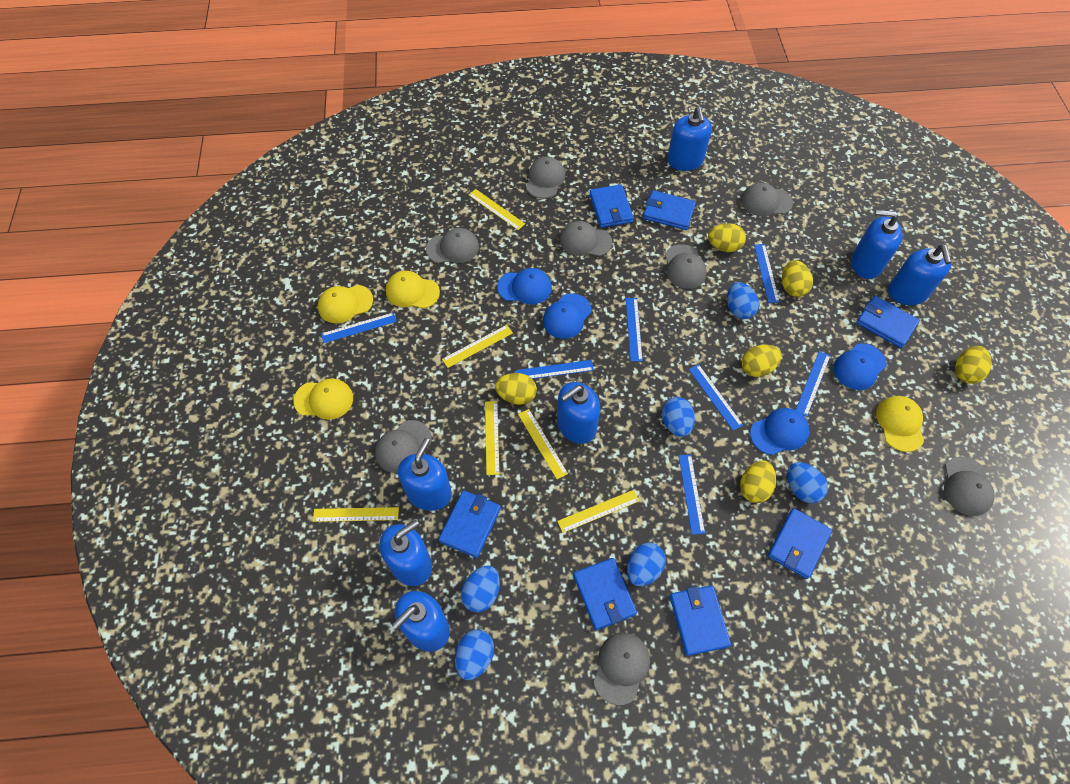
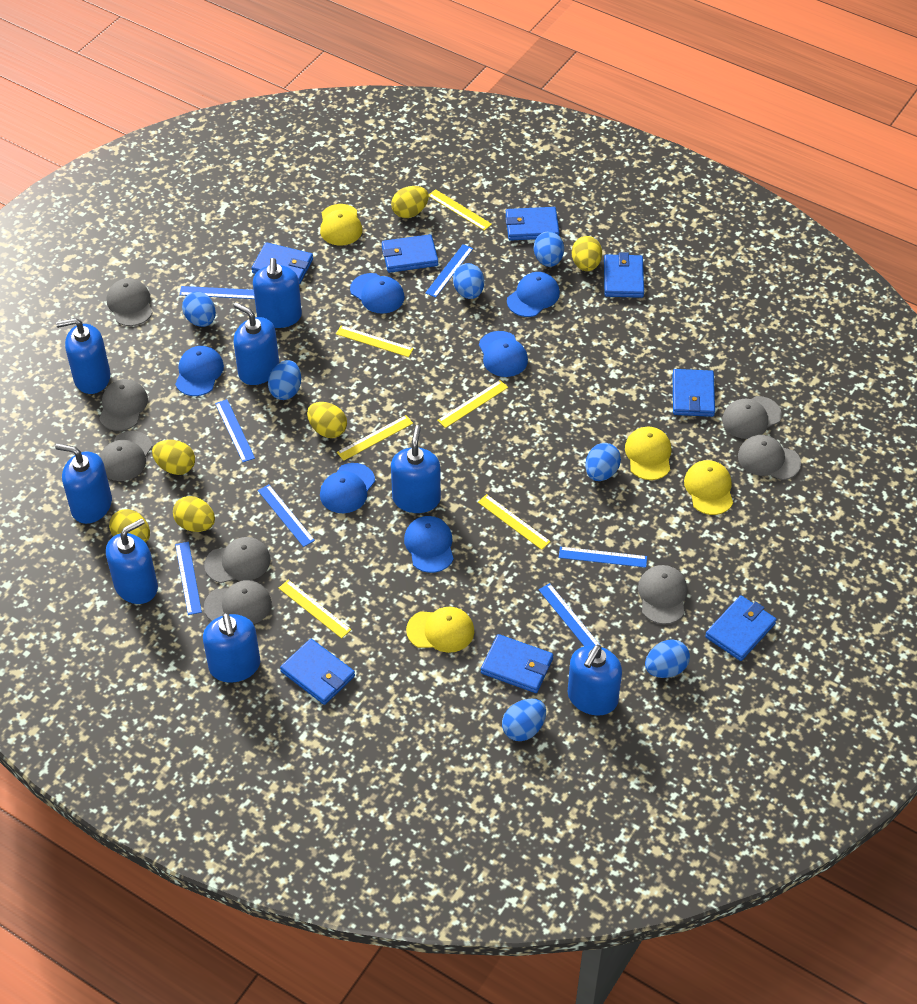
blue cap: 4 -> 6
blue egg: 6 -> 7
blue soap dispenser: 7 -> 8
blue wallet: 7 -> 8

